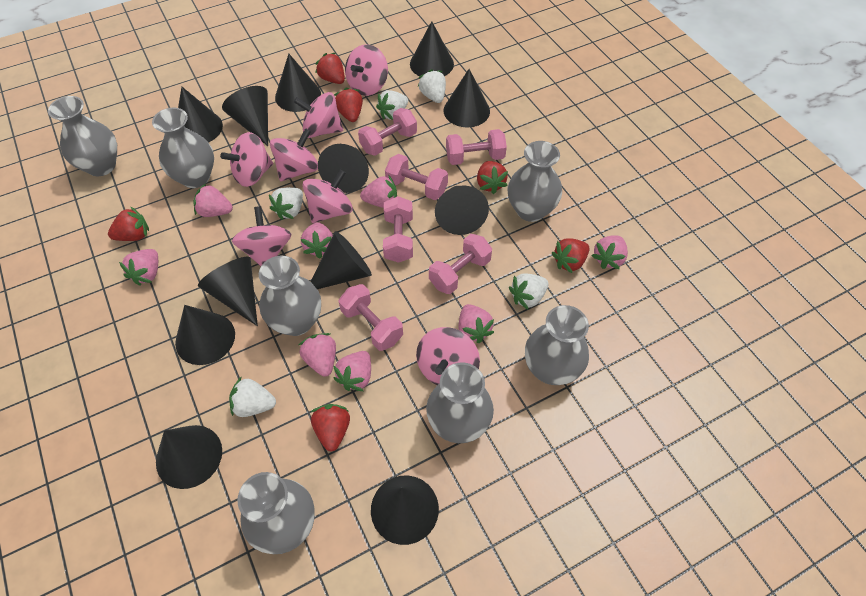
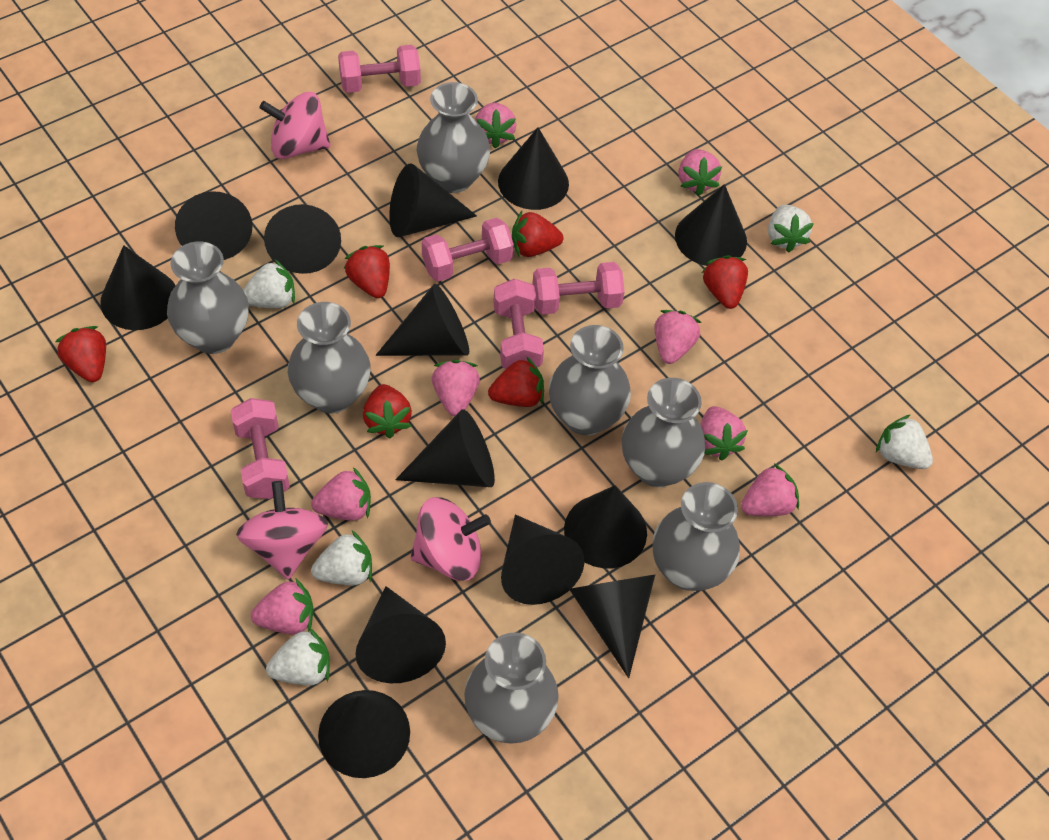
black cone: 12 -> 13
pink dumbbell: 6 -> 5
pink spinning top: 7 -> 3

